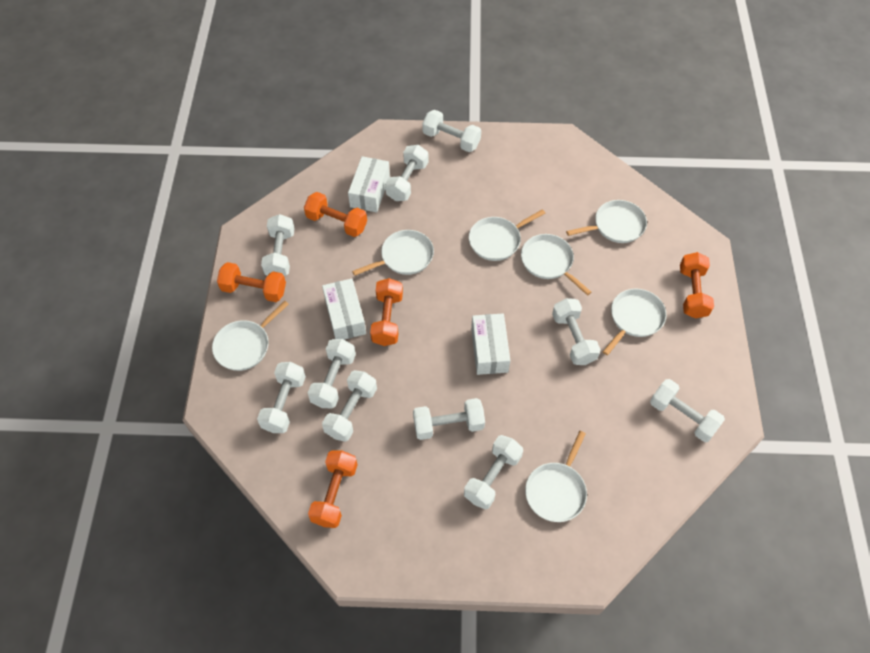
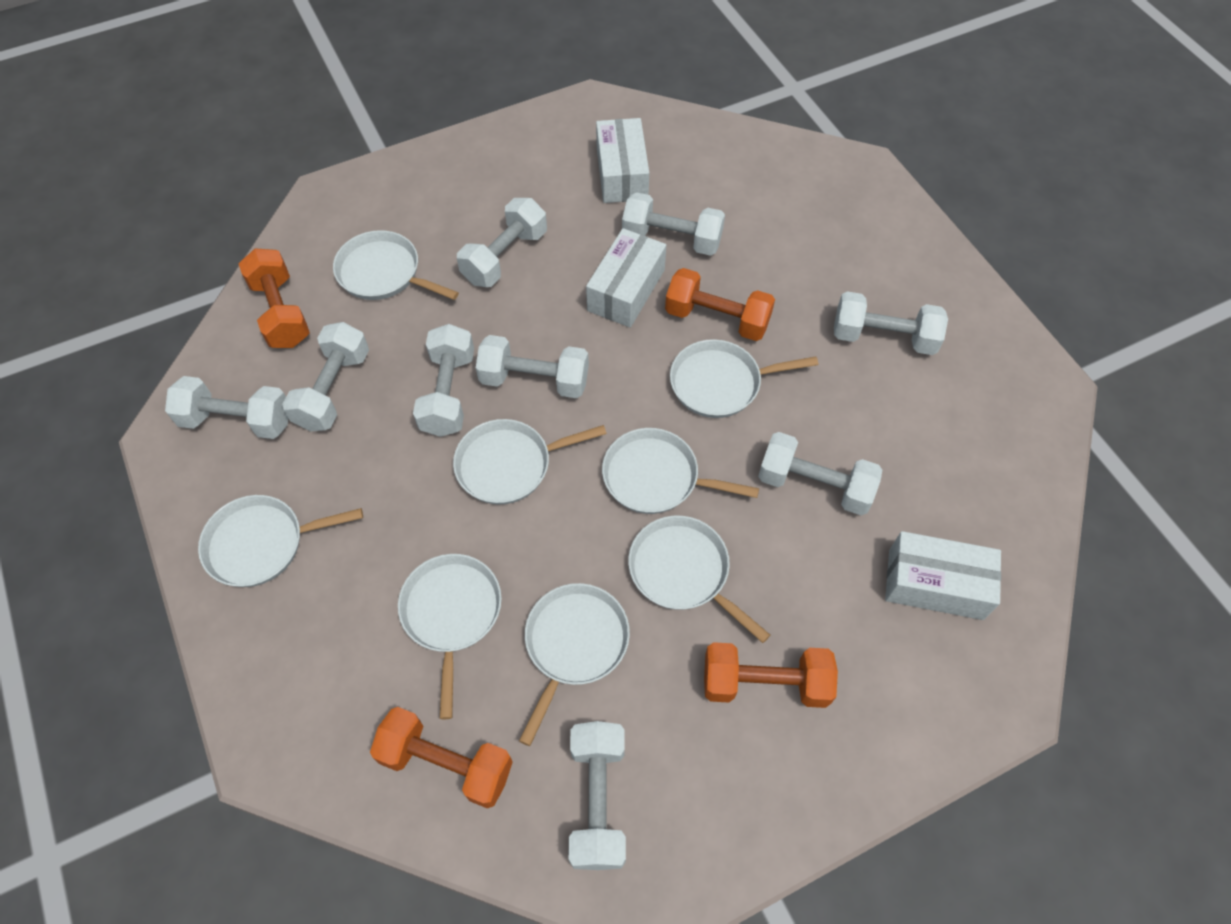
orange dumbbell: 5 -> 4
white dumbbell: 10 -> 9
white pan: 7 -> 8

